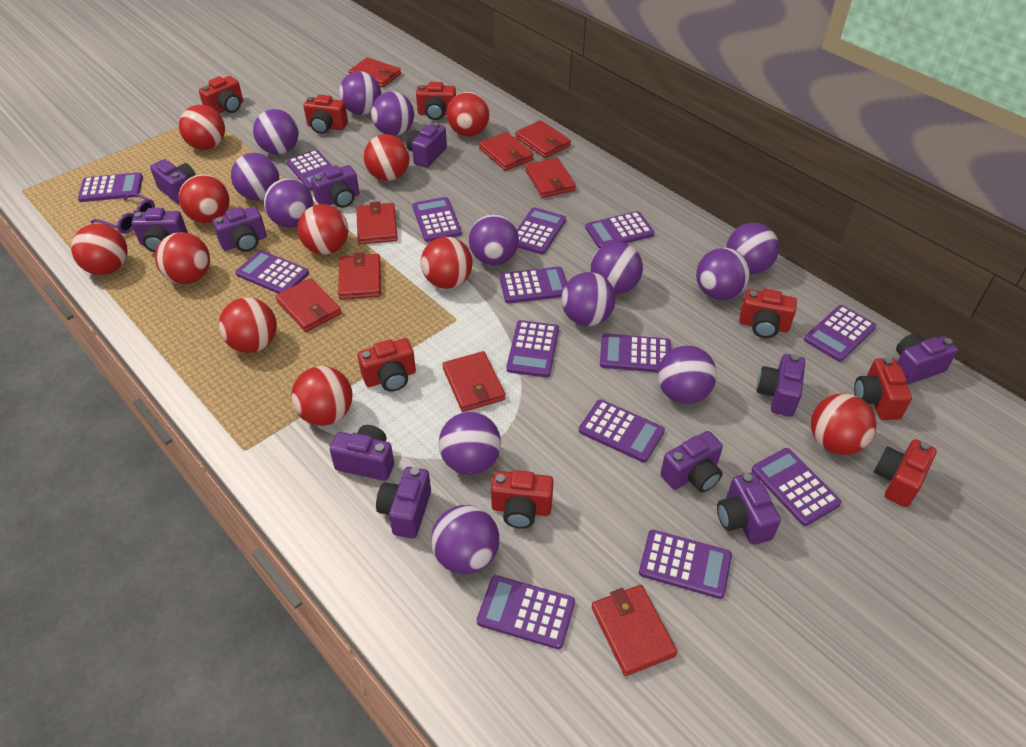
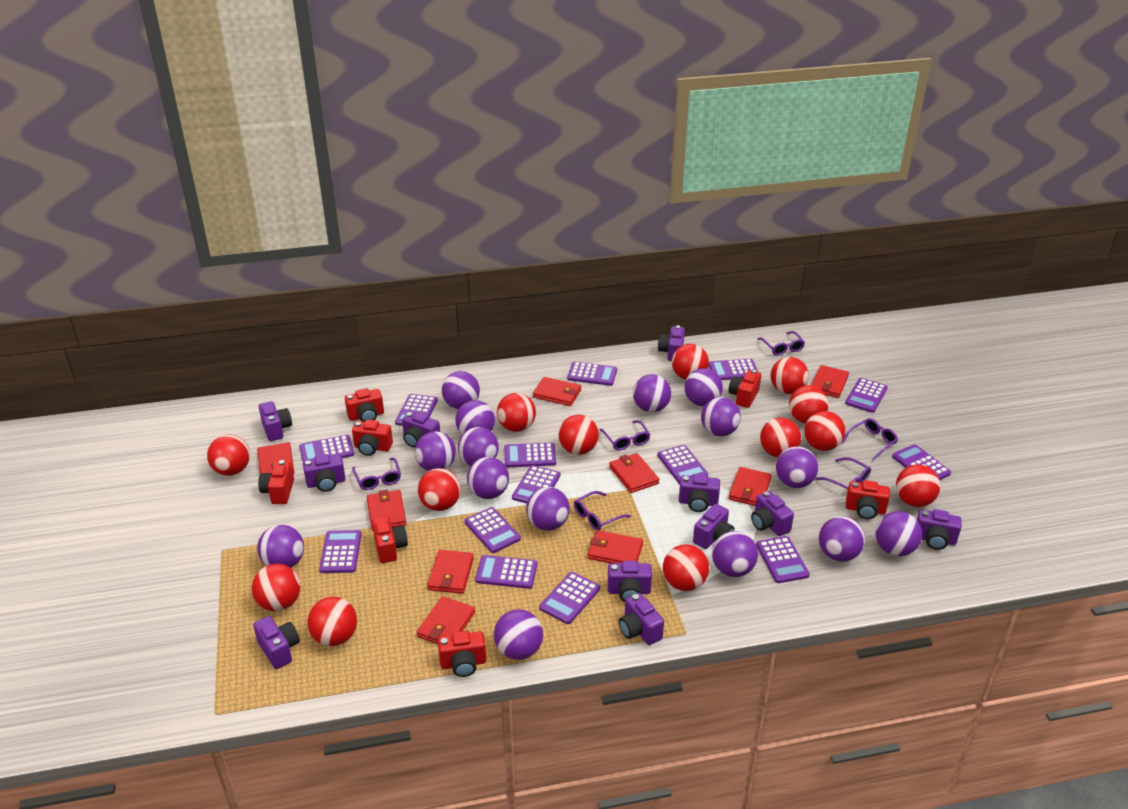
purple ball: 13 -> 15
purple glasses: 1 -> 6
red ball: 11 -> 13
red camera: 8 -> 7

